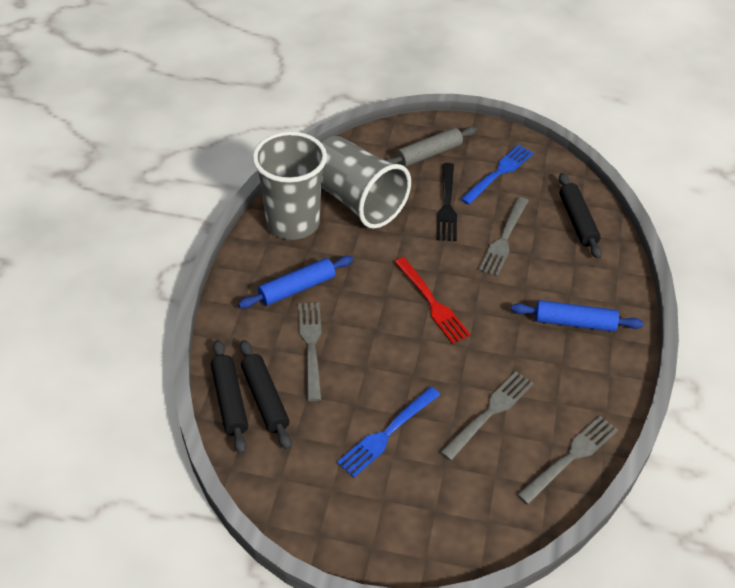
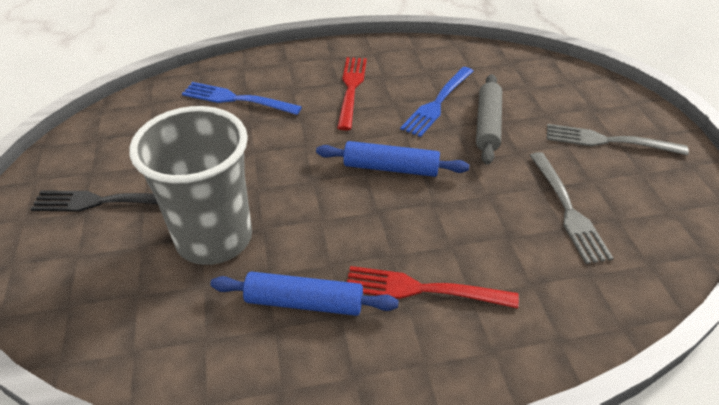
black rolling pin: 3 -> 0
grey cup: 2 -> 1
grey fork: 4 -> 2
red fork: 1 -> 2

